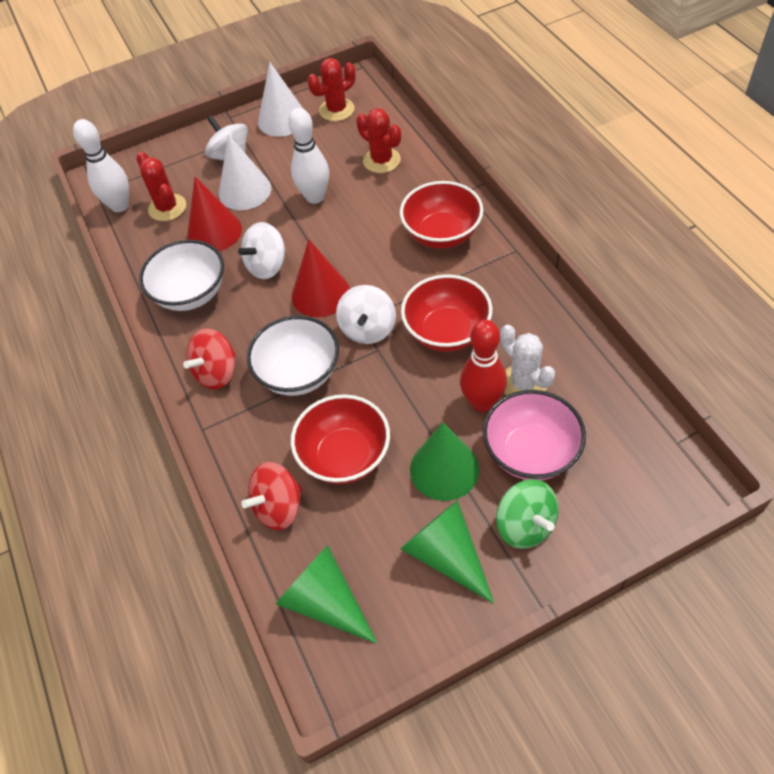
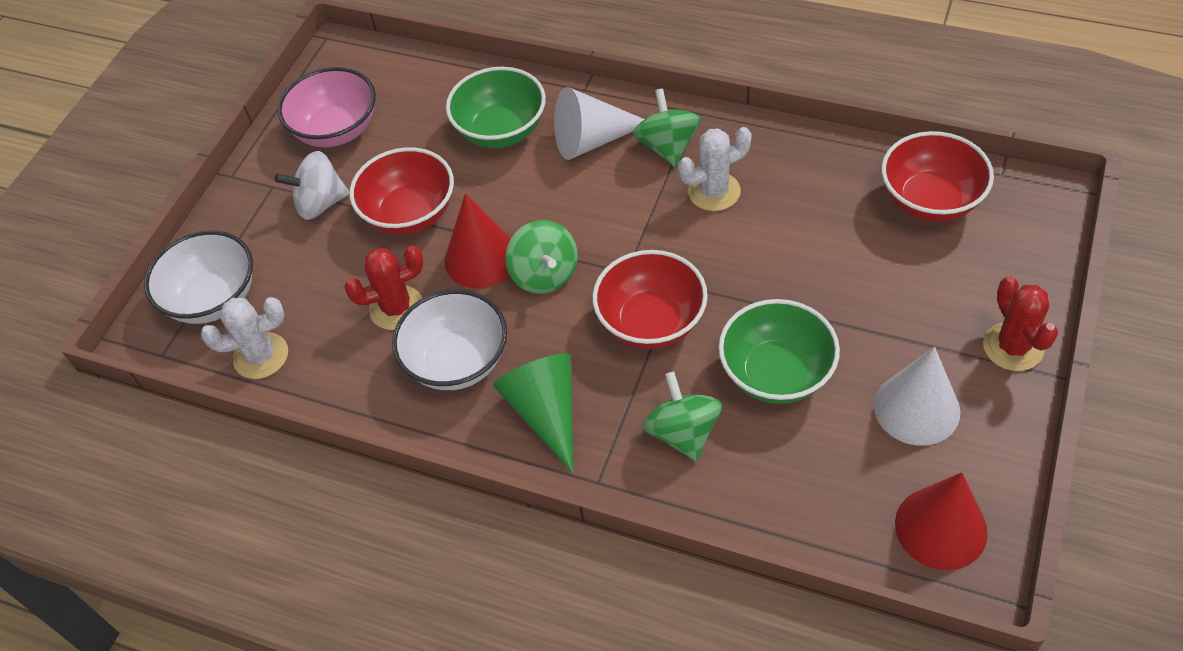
green bowl: 0 -> 2
green cone: 3 -> 1
green spinning top: 1 -> 3
red bowling pin: 1 -> 0
red cactus: 3 -> 2
red spinning top: 2 -> 0
white bowling pin: 2 -> 0
white cactus: 1 -> 2
white spinning top: 3 -> 1

